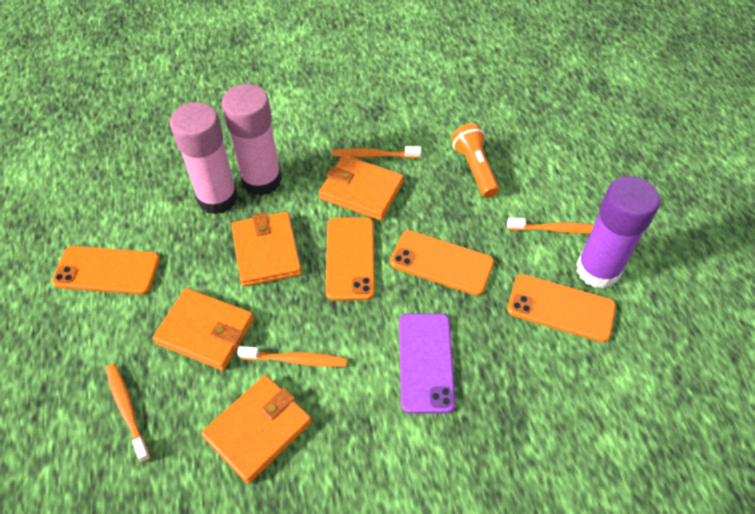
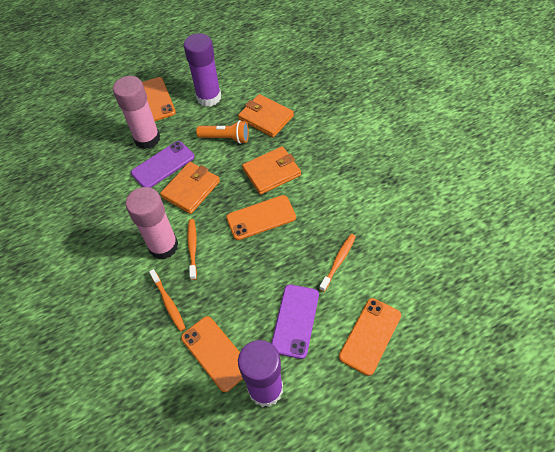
orange toothbrush: 4 -> 3
orange wallet: 4 -> 3
purple glue stick: 1 -> 2
purple phone: 1 -> 2

